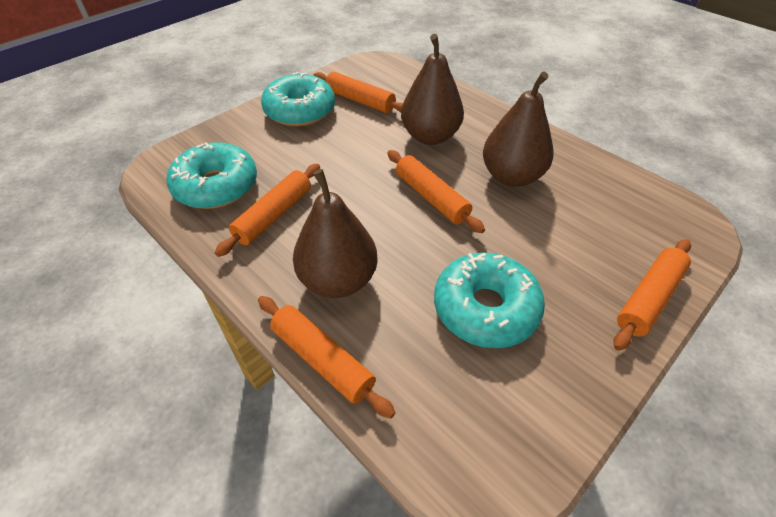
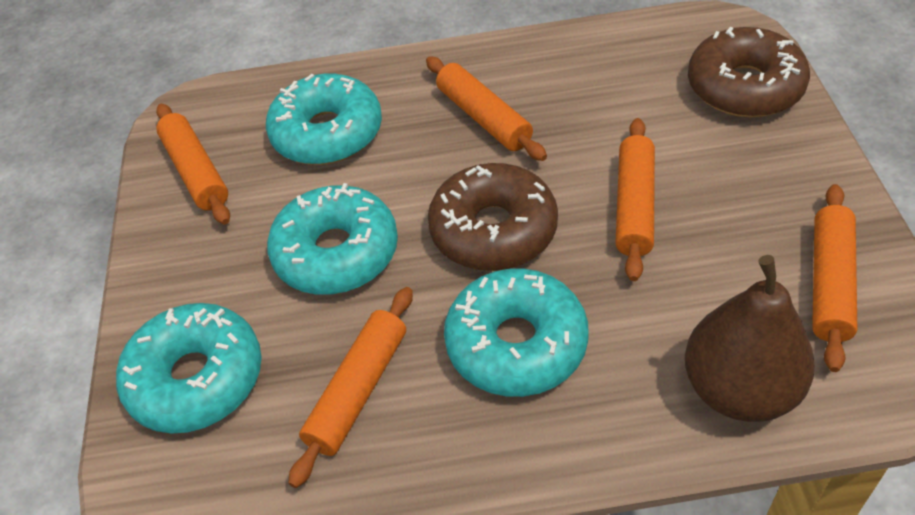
brown donut: 0 -> 2
brown pear: 3 -> 1
turquoise donut: 3 -> 4

